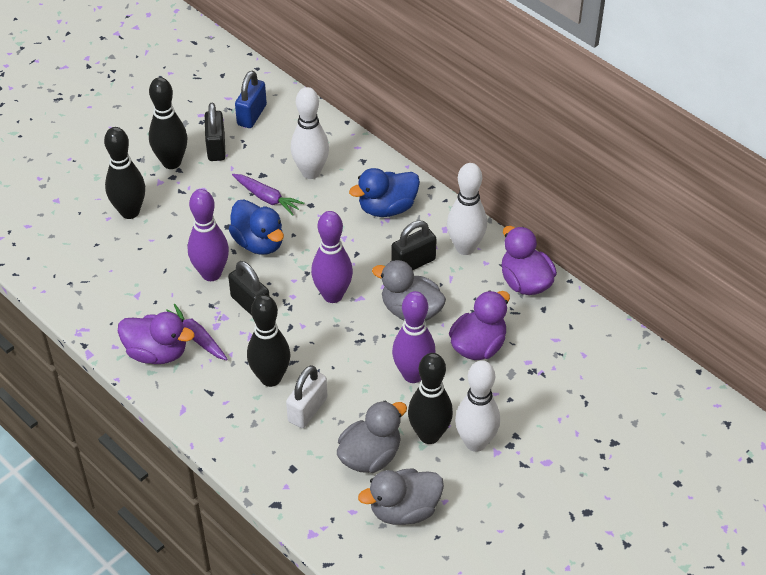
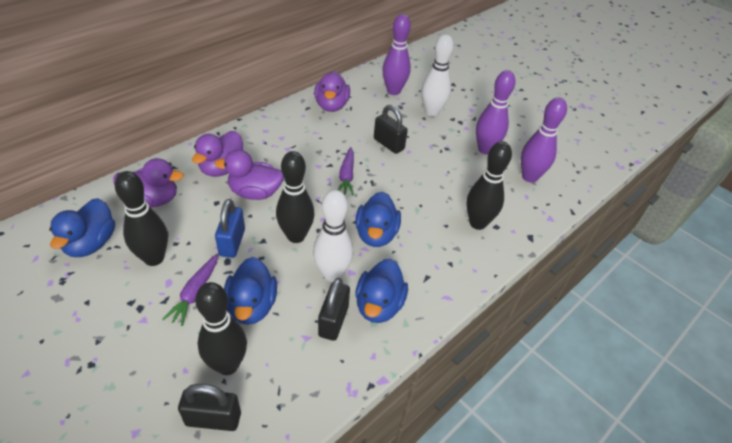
blue duck: 2 -> 4
grey duck: 3 -> 0
purple duck: 3 -> 4
white bowling pin: 3 -> 2
white padlock: 1 -> 0

